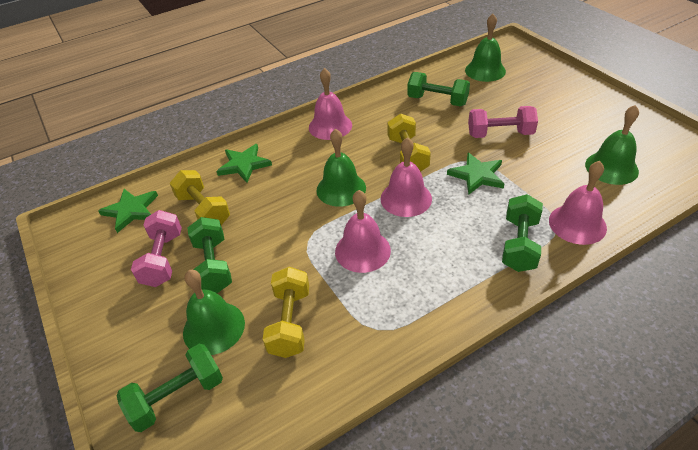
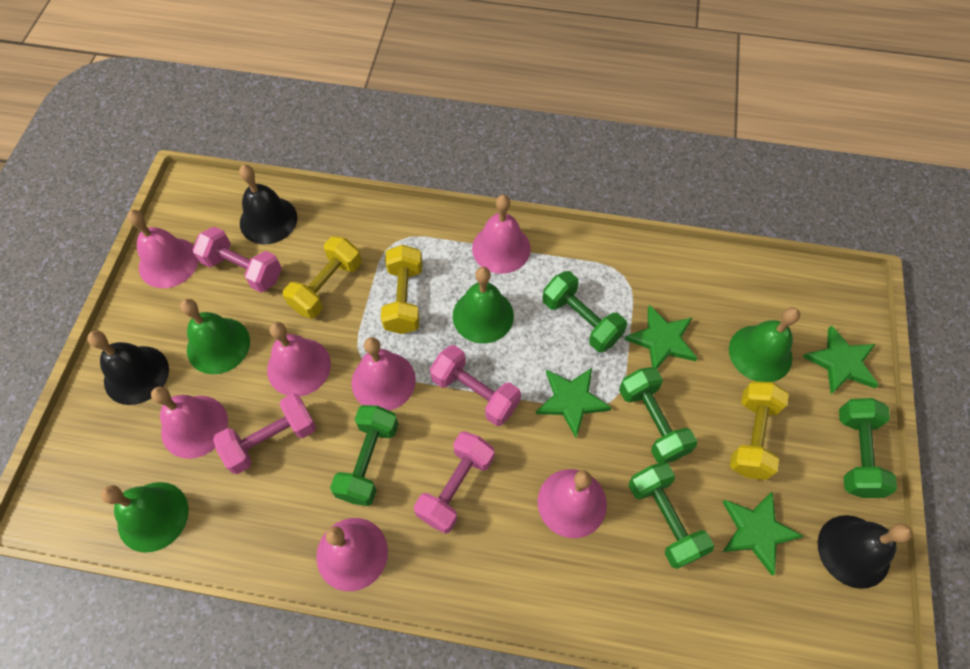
black bell: 0 -> 3
green dumbbell: 4 -> 5
green star: 3 -> 4
pink bell: 4 -> 7
pink dumbbell: 2 -> 4

